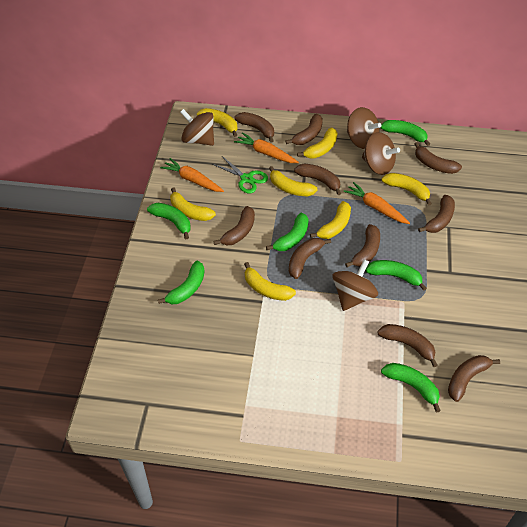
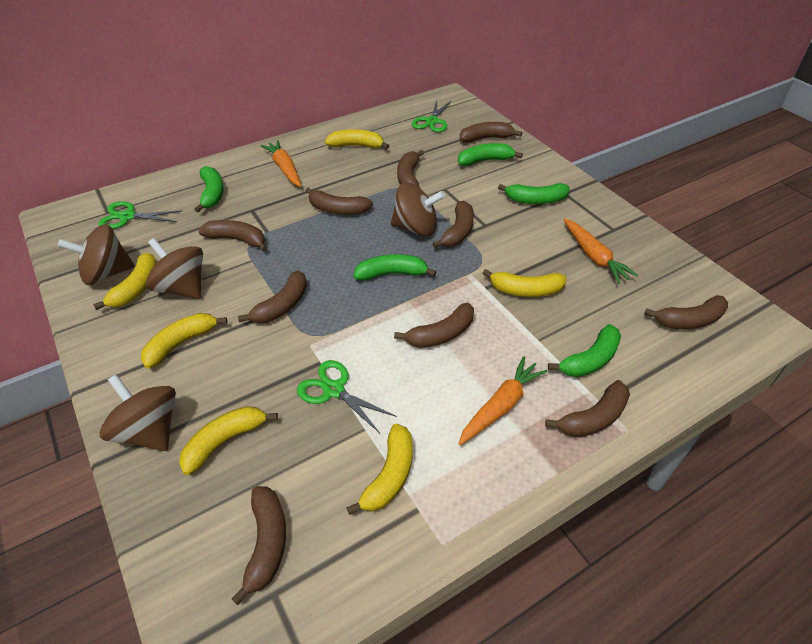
green banana: 6 -> 5
green scissors: 1 -> 3
yellow banana: 7 -> 6

